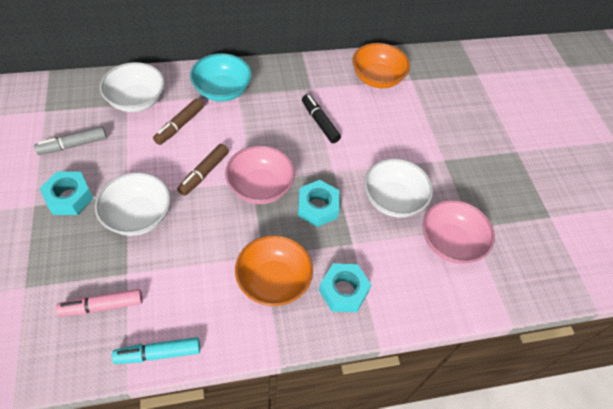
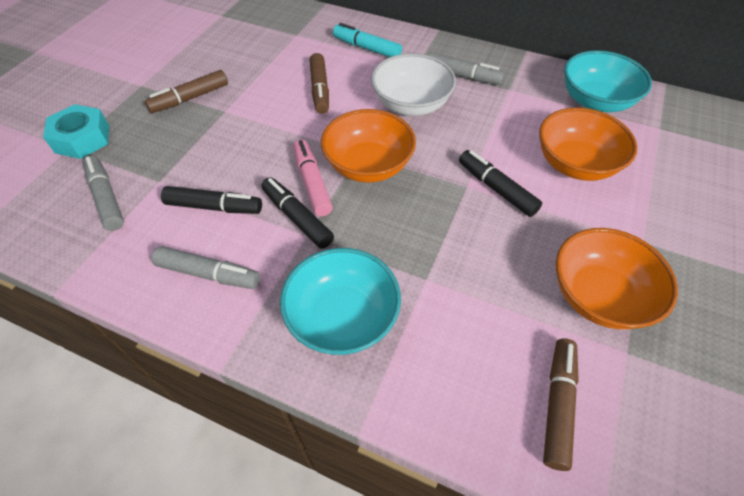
black marker: 1 -> 3
brown marker: 2 -> 3
grey marker: 1 -> 3
orange bowl: 2 -> 3
pink bowl: 2 -> 0
turquoise bowl: 1 -> 2
turquoise nut: 3 -> 1
white bowl: 3 -> 1

